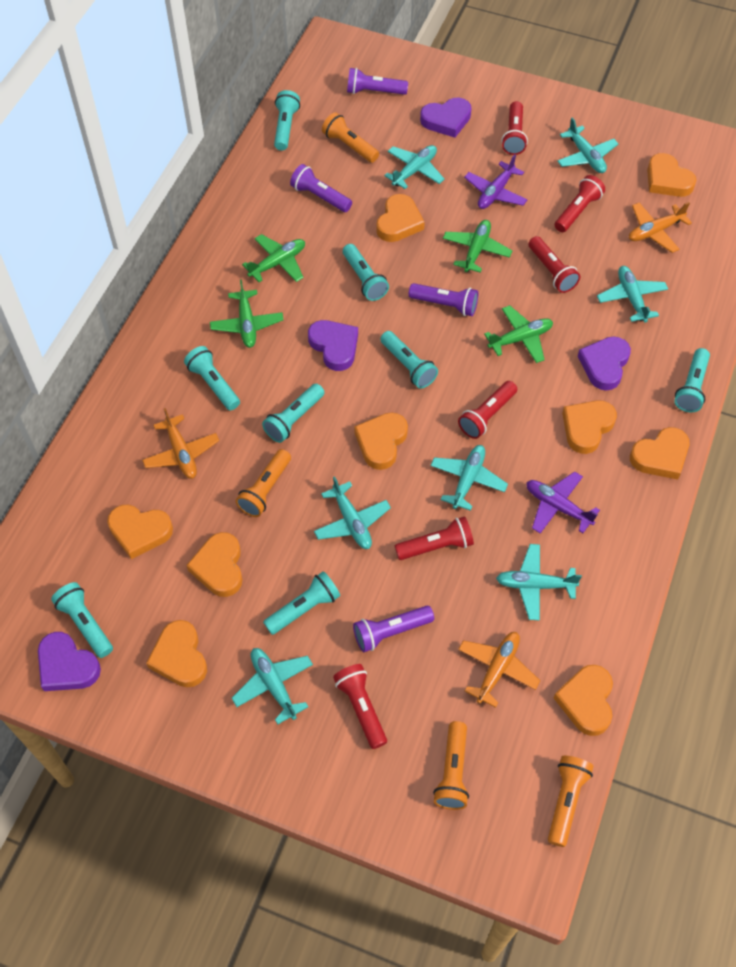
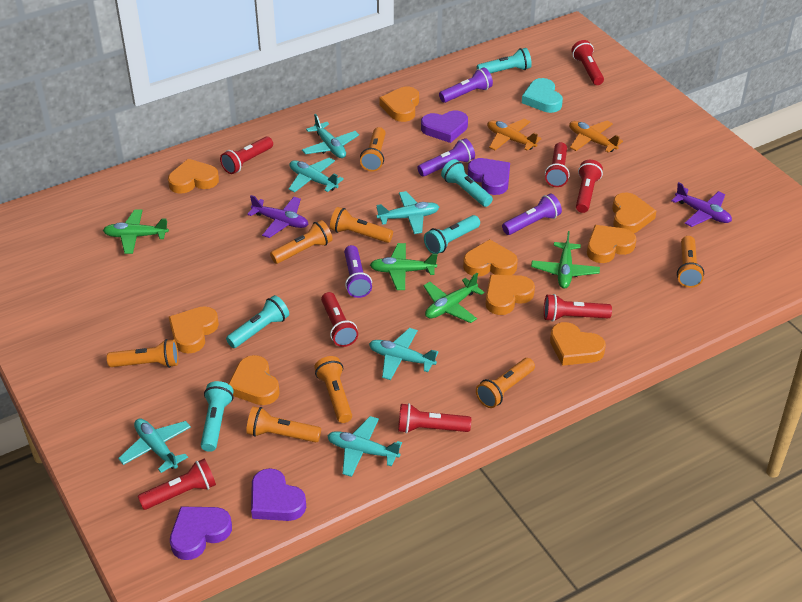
orange flashlight: 4 -> 8
orange plane: 3 -> 2
red flashlight: 6 -> 8
turquoise flashlight: 8 -> 5
turquoise heart: 0 -> 1
turquoise plane: 7 -> 6

